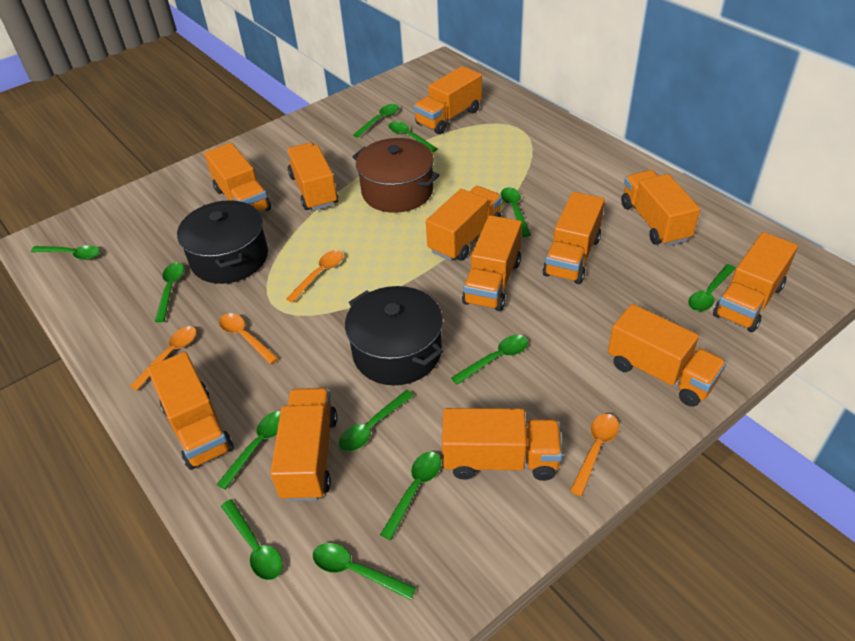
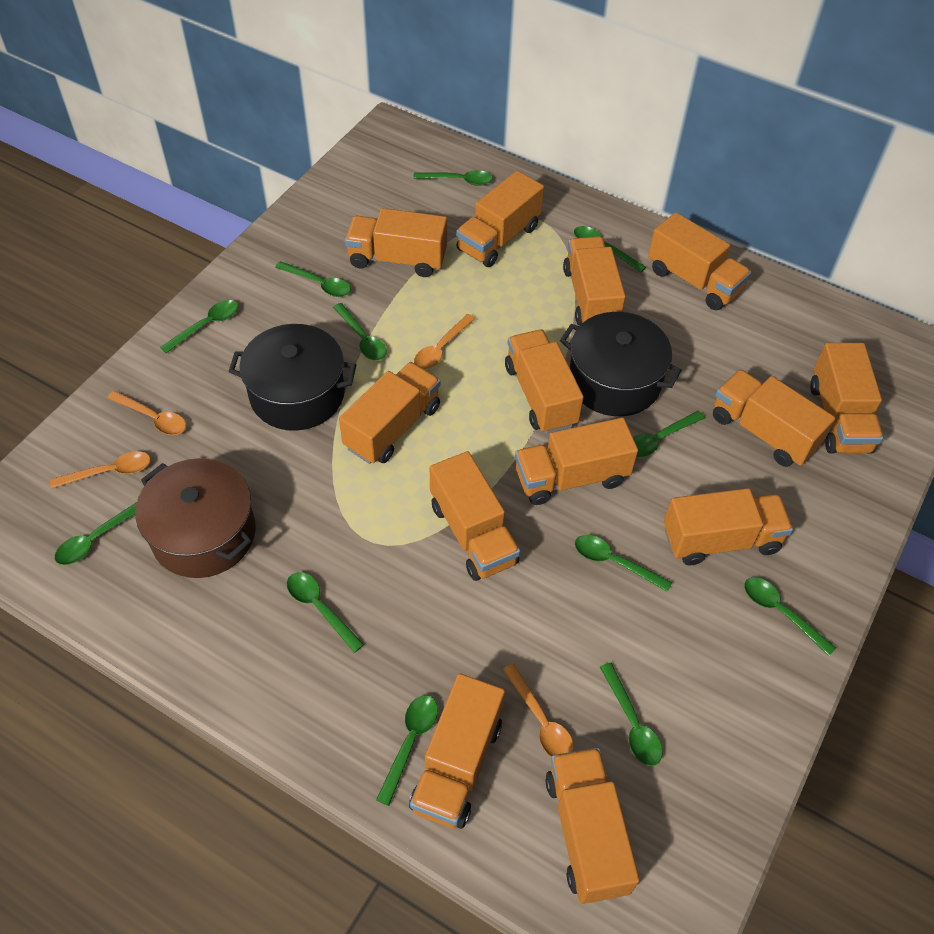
orange truck: 12 -> 13

